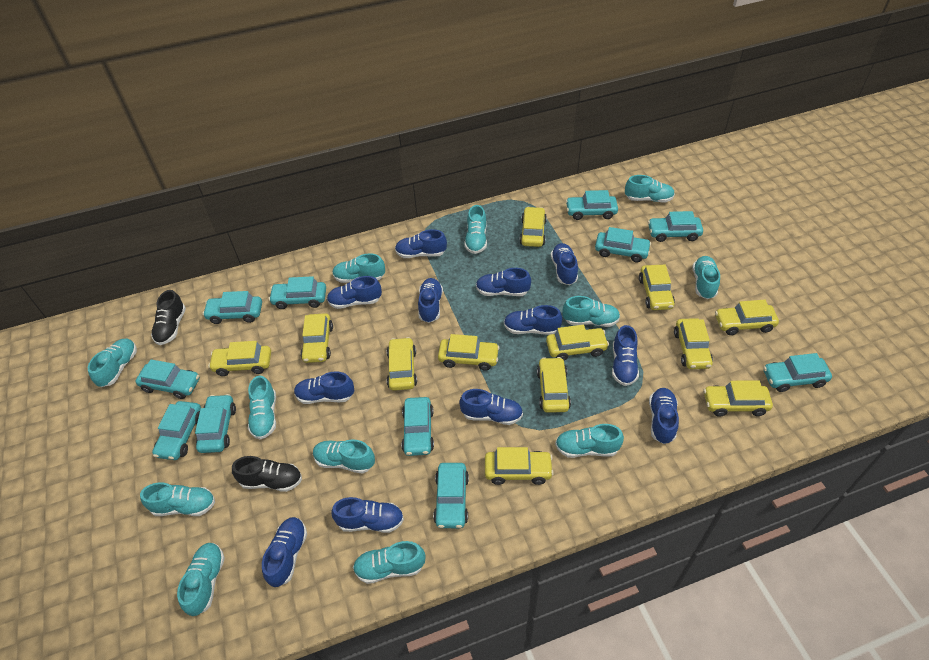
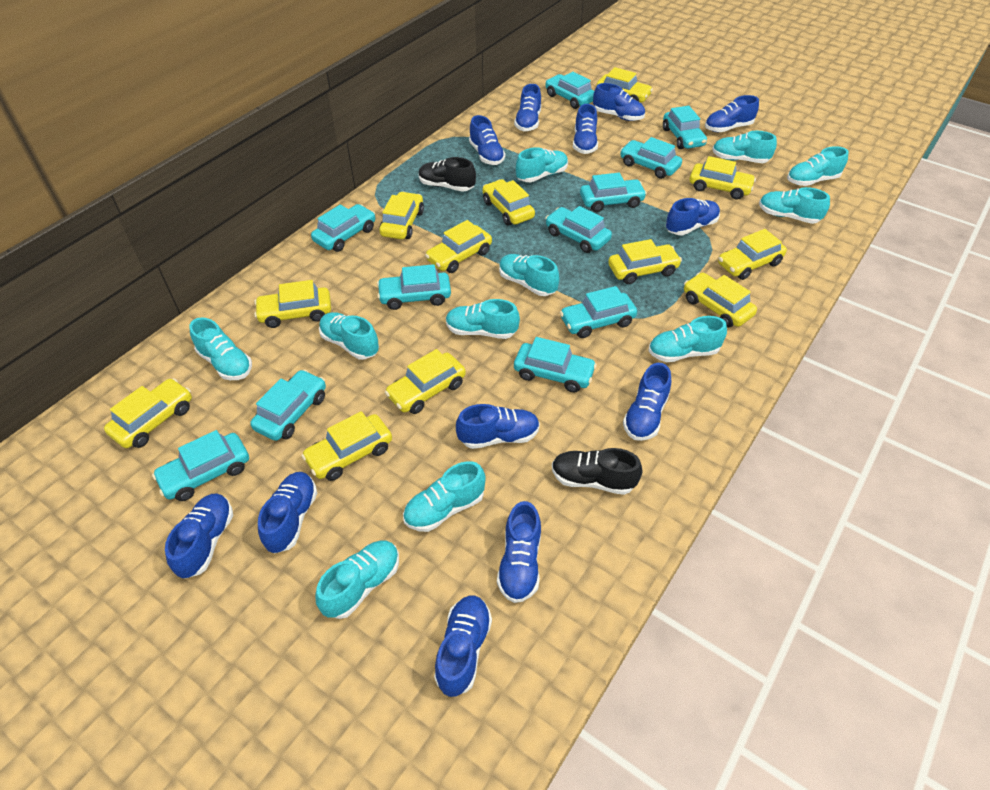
turquoise shoe: 12 -> 11

